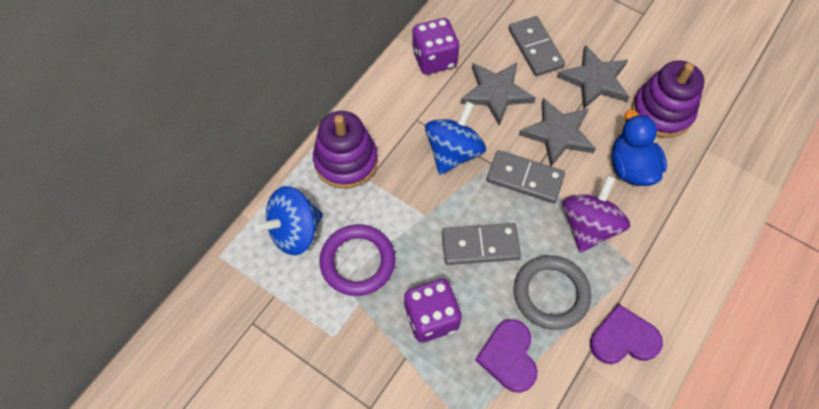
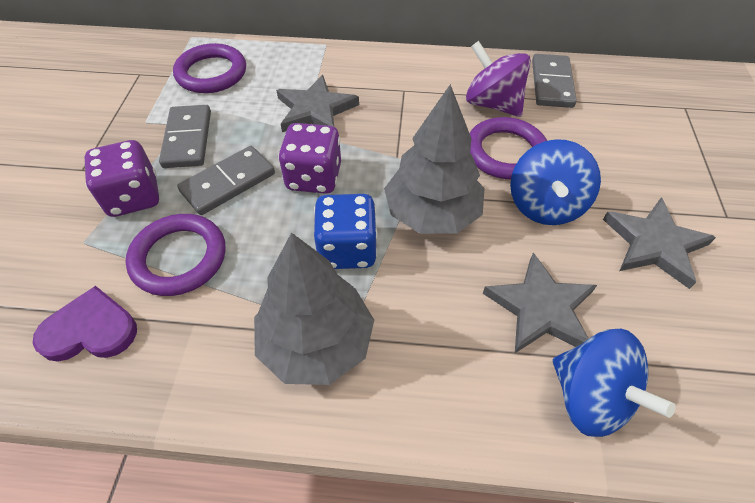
blue dice: 0 -> 1
blue duck: 1 -> 0
grey ring: 1 -> 0
grey tree: 0 -> 2
purple heart: 2 -> 1
purple ring: 1 -> 3
purple stacking toy: 2 -> 0

